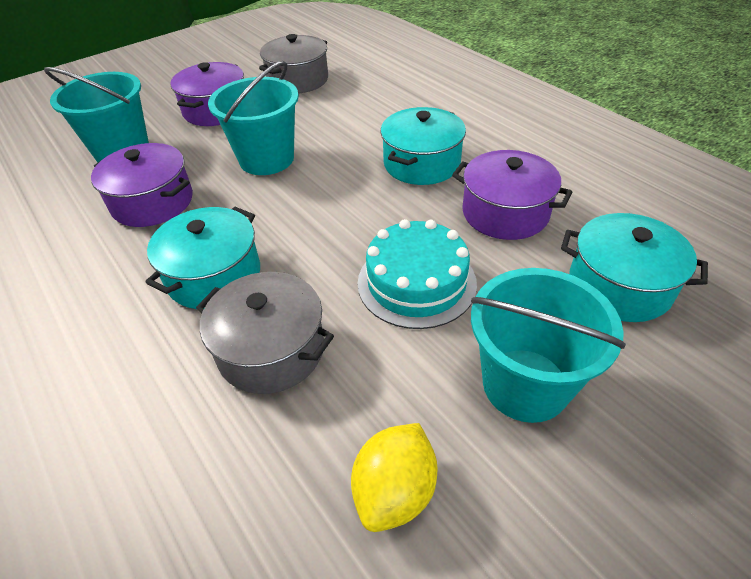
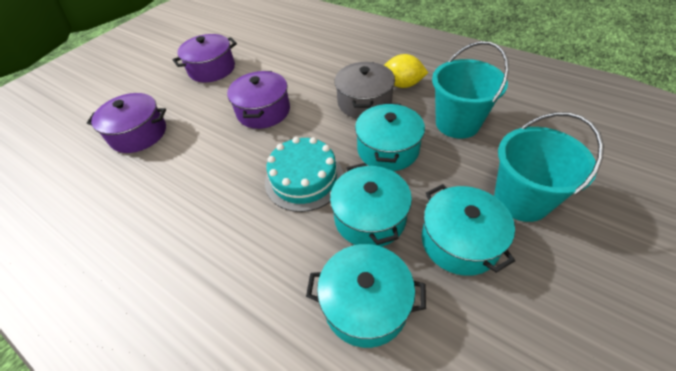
grey pot: 2 -> 1
turquoise bucket: 3 -> 2
turquoise pot: 3 -> 4

